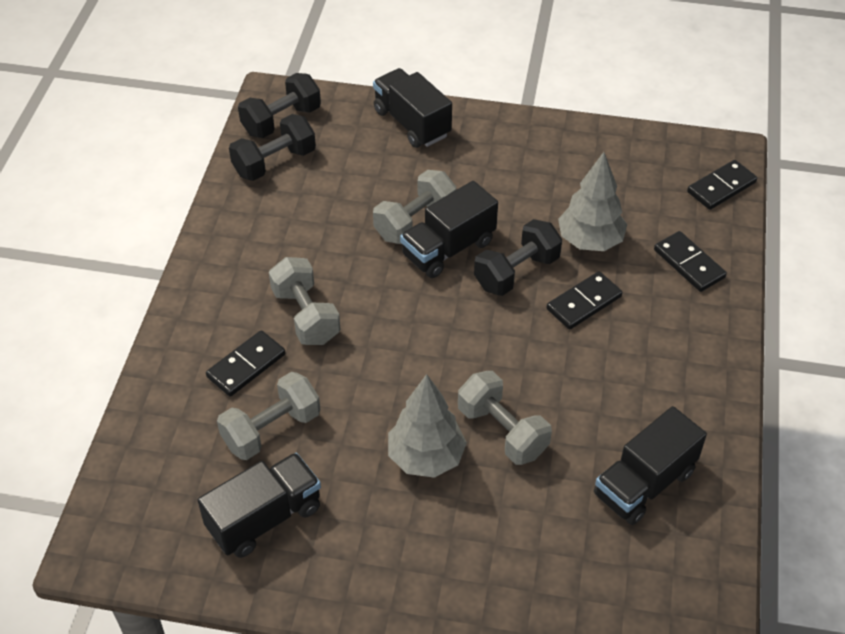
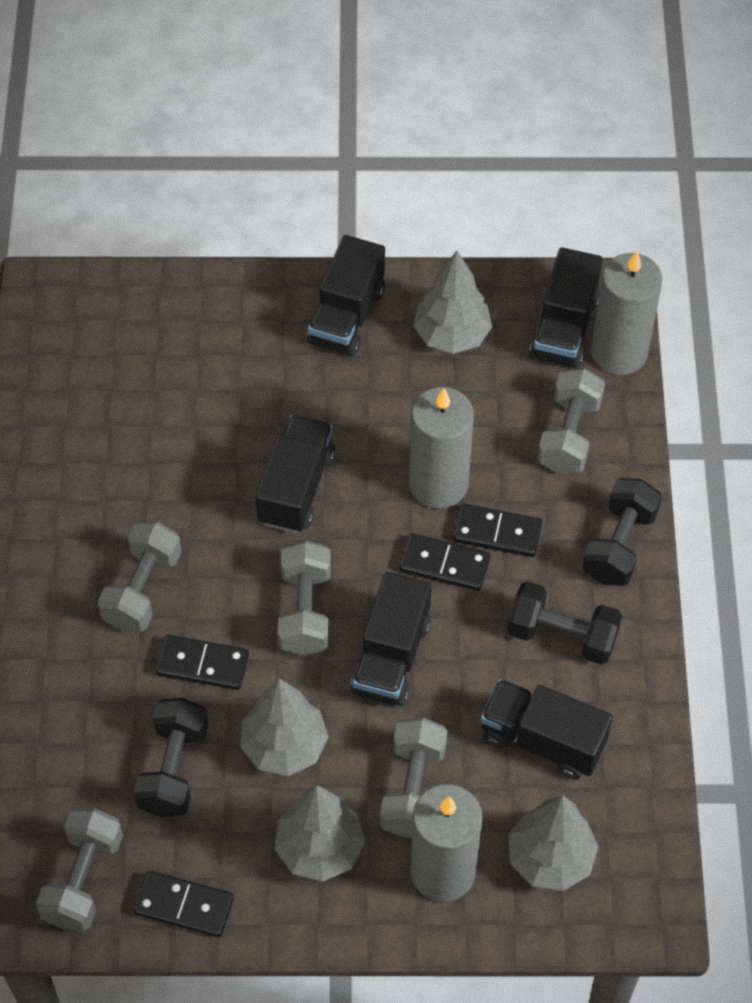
black truck: 4 -> 5
grey candle: 0 -> 3
grey dumbbell: 4 -> 5
grey tree: 2 -> 4

